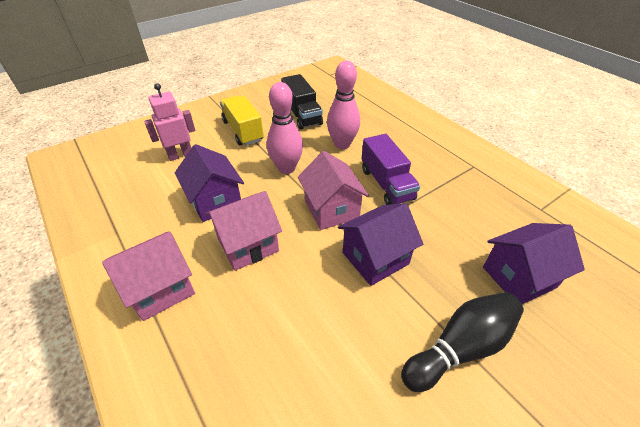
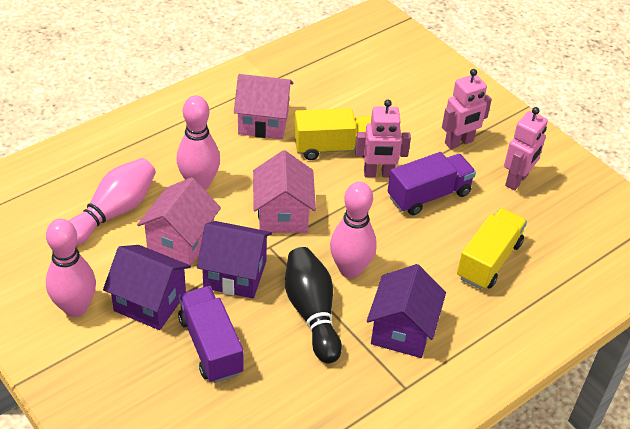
black truck: 1 -> 0
pink bowling pin: 2 -> 4
pink robot: 1 -> 3
purple truck: 1 -> 2
yellow truck: 1 -> 2

